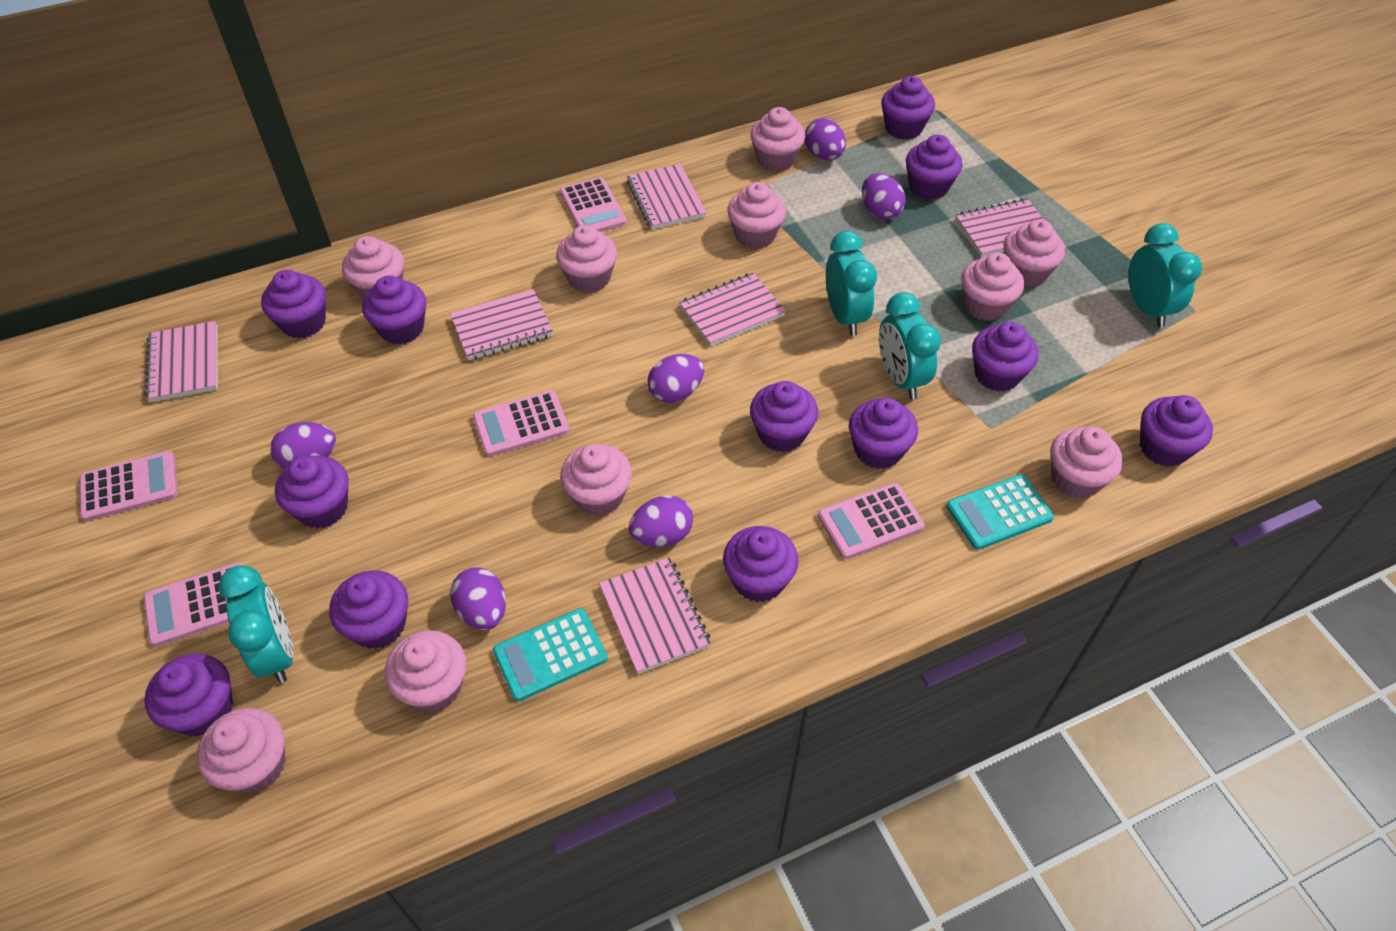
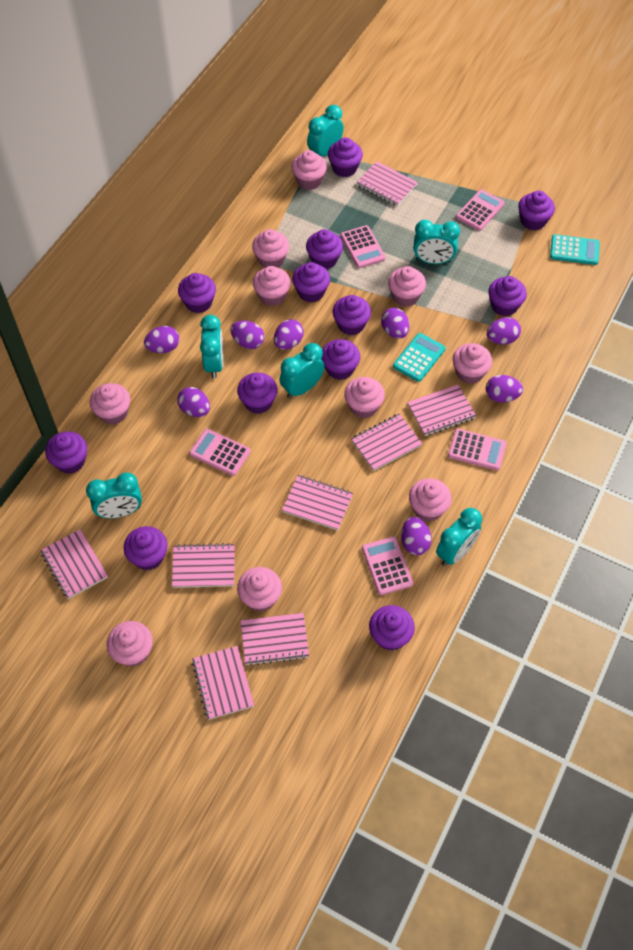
pink notebook: 6 -> 8
purple egg: 6 -> 8
turquoise clock: 4 -> 6

